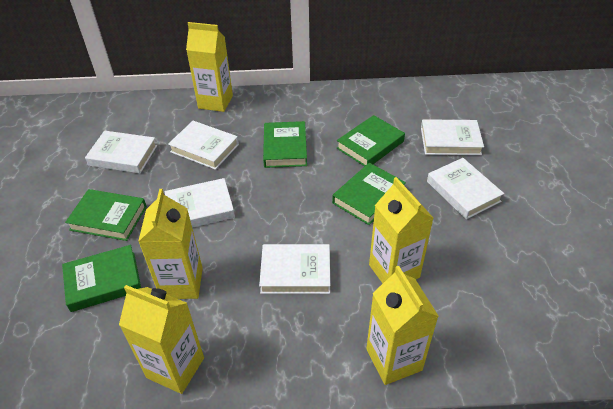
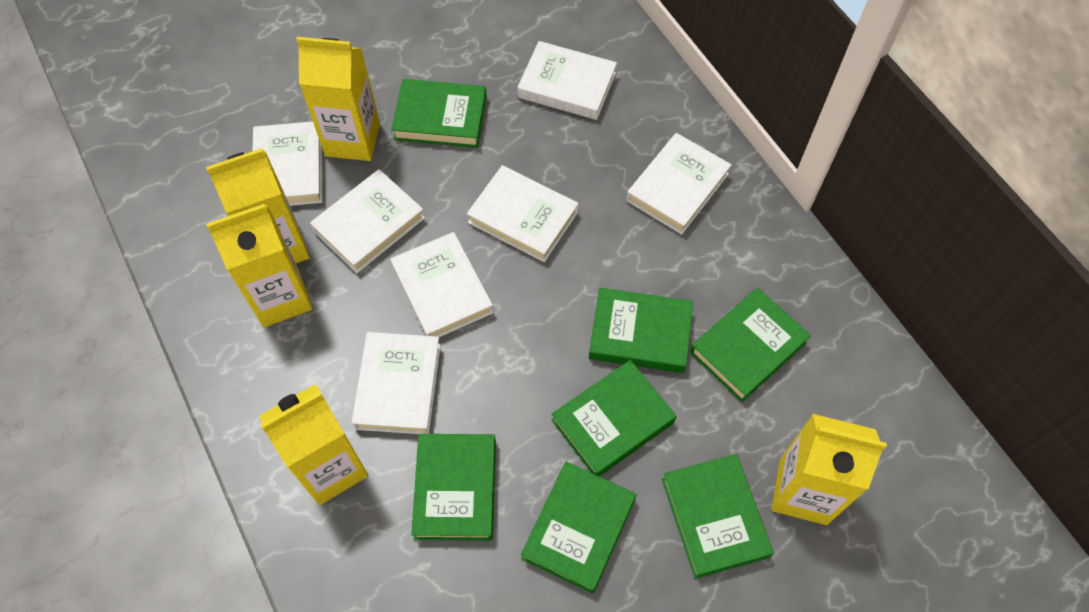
green book: 5 -> 7
white book: 6 -> 7

